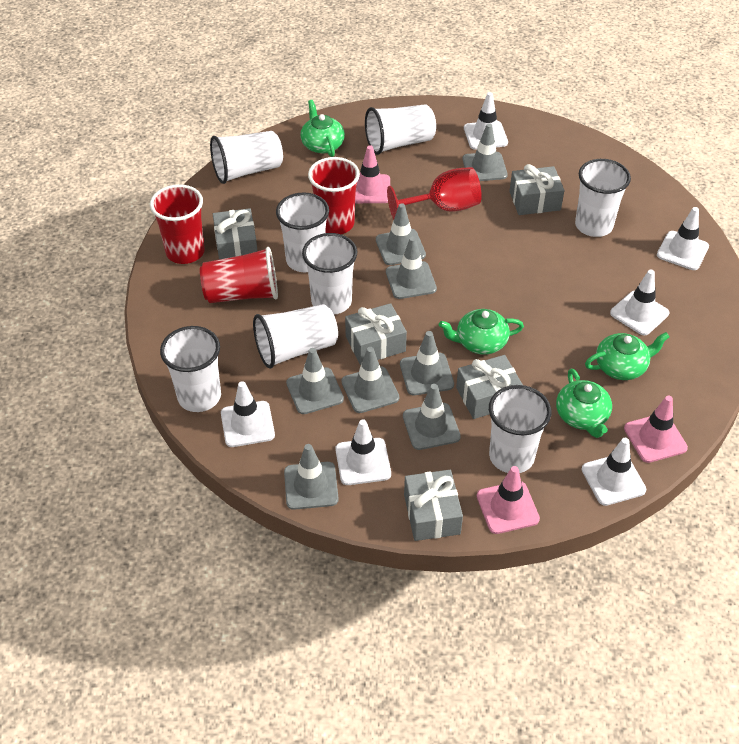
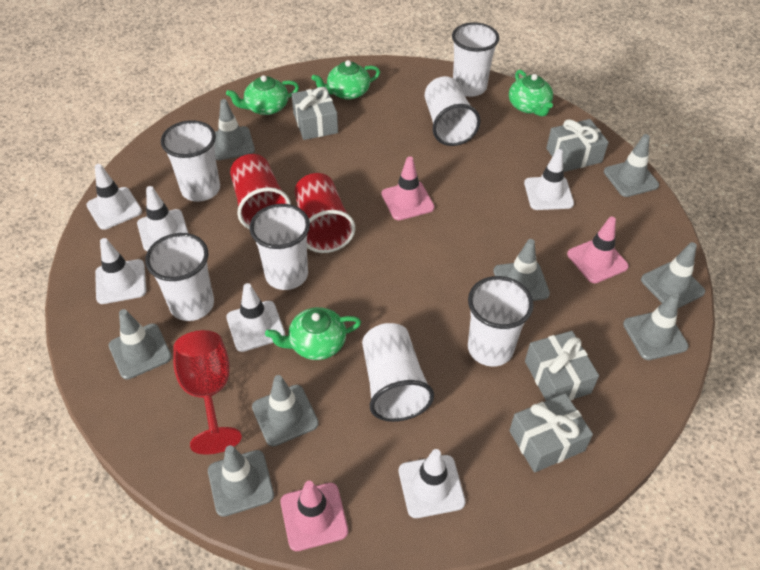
grey gift: 5 -> 4
red cup: 3 -> 2
white cup: 8 -> 7

